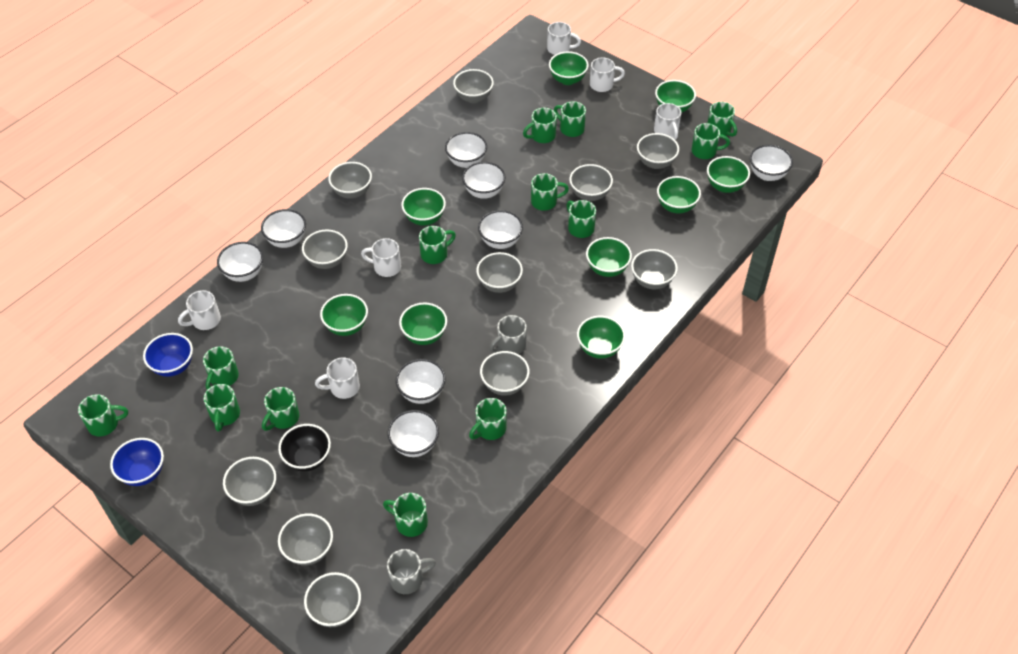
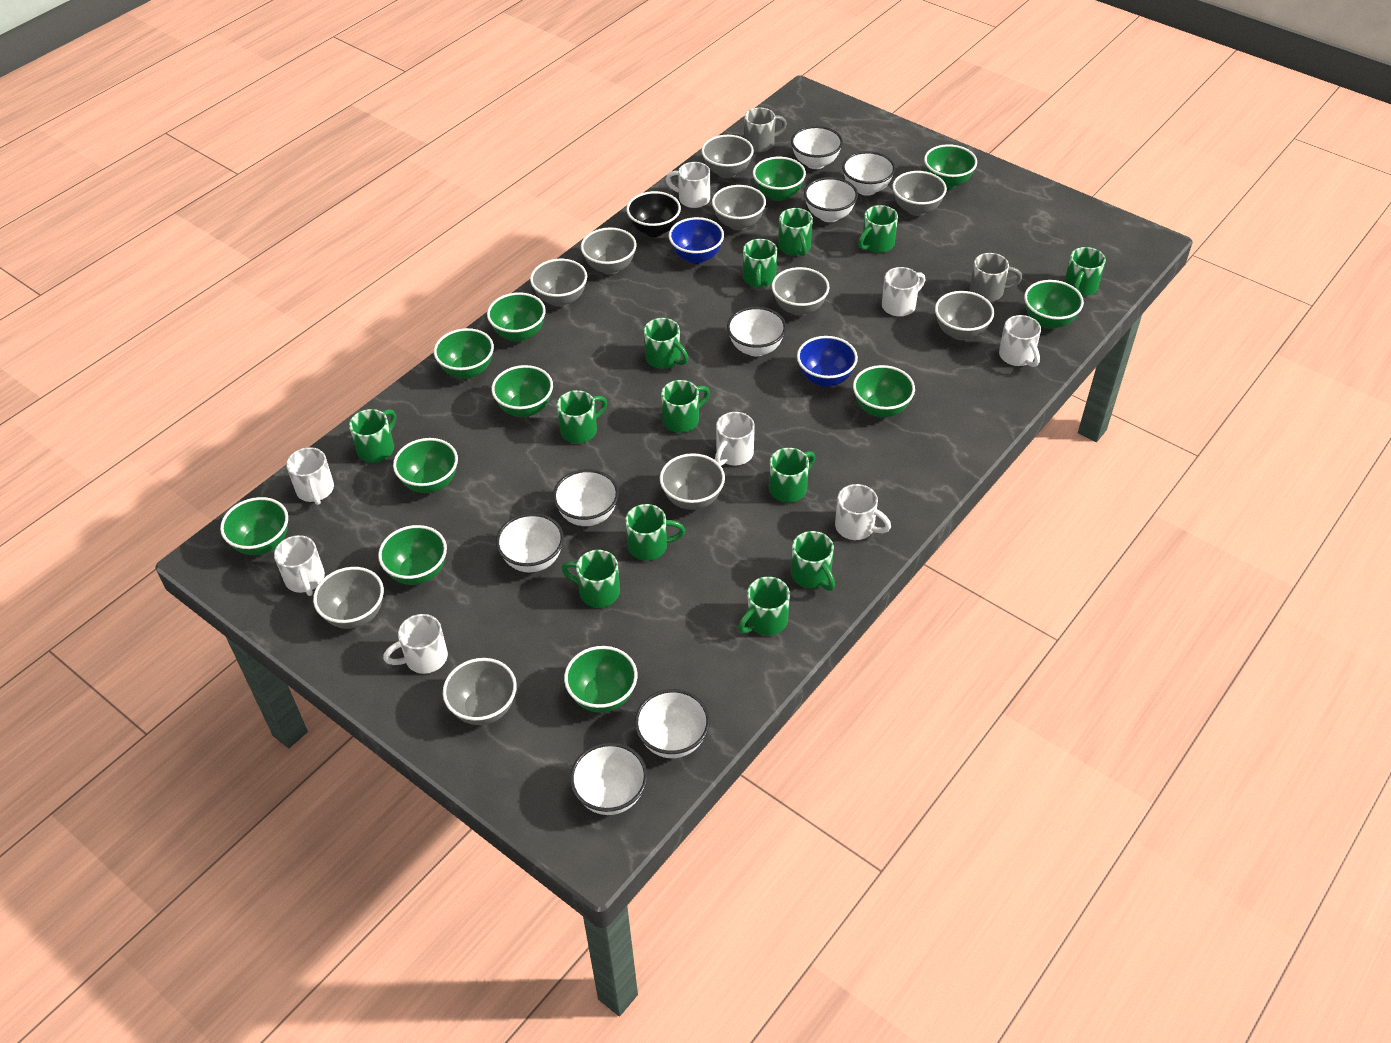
green bowl: 9 -> 11
grey bowl: 11 -> 10
white mug: 6 -> 8

